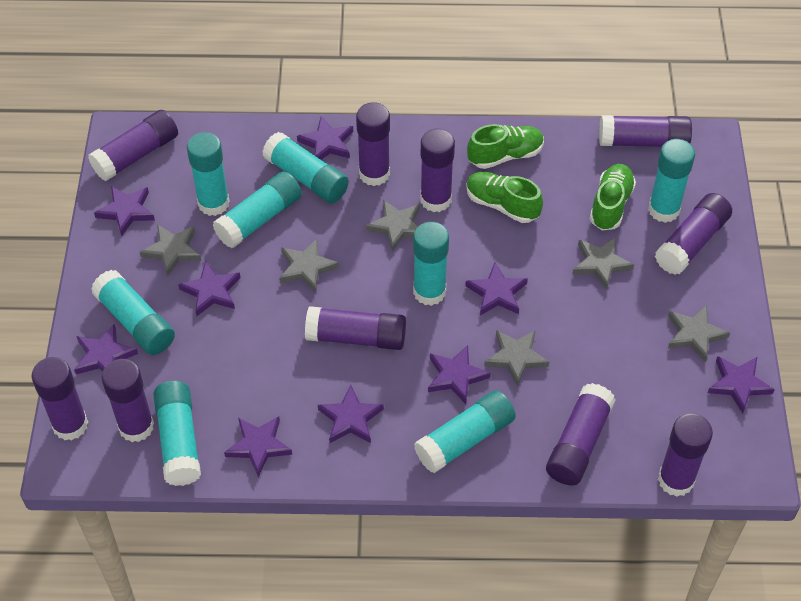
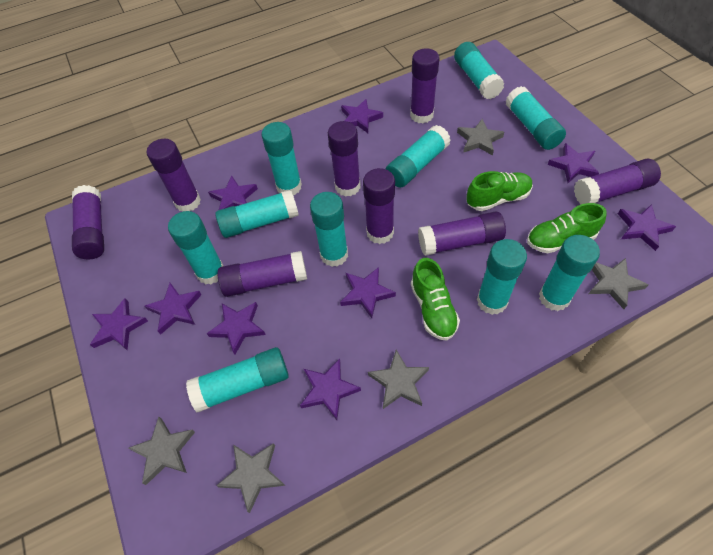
grey star: 6 -> 5
purple glue stick: 10 -> 8
turquoise glue stick: 8 -> 10

